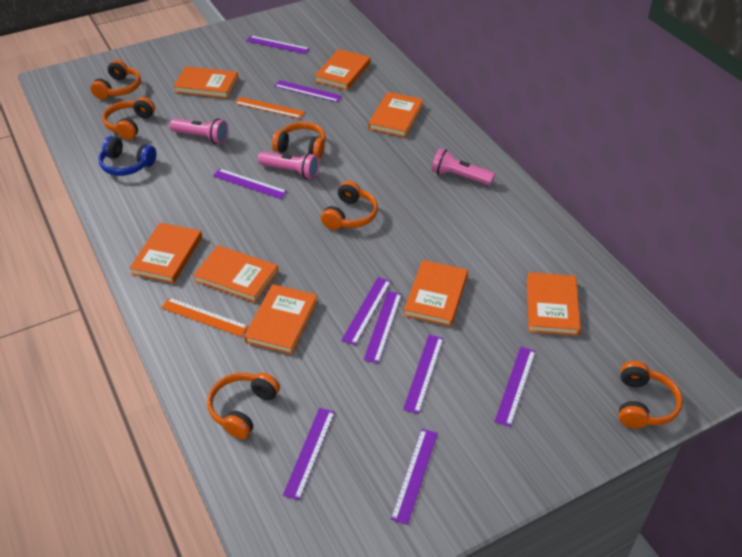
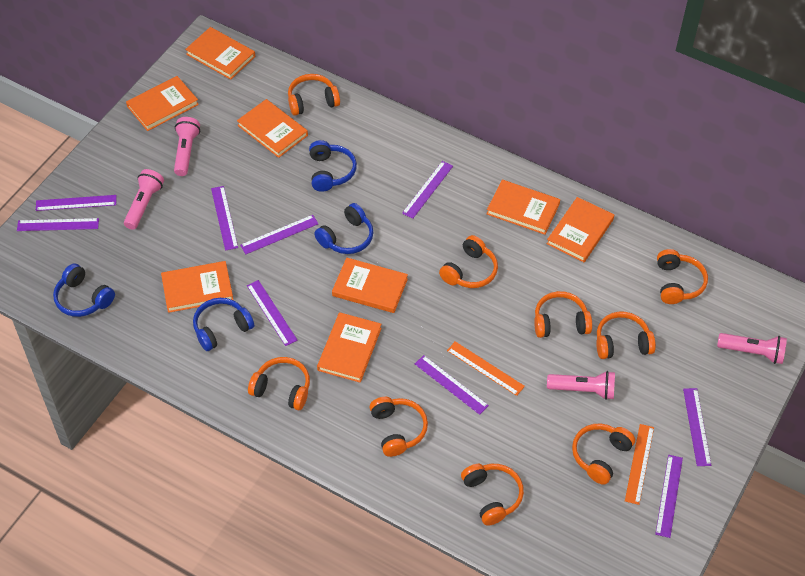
blue headphones: 1 -> 4
orange headphones: 6 -> 9
pink flashlight: 3 -> 4

